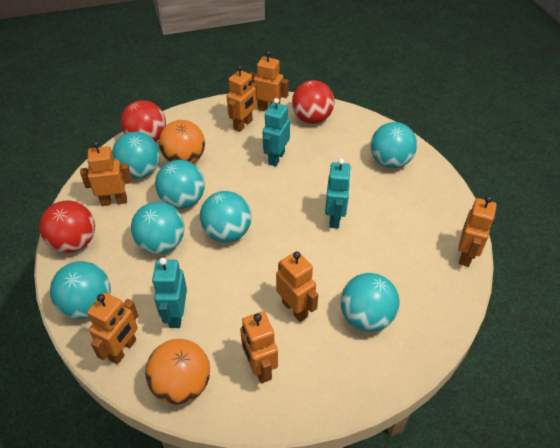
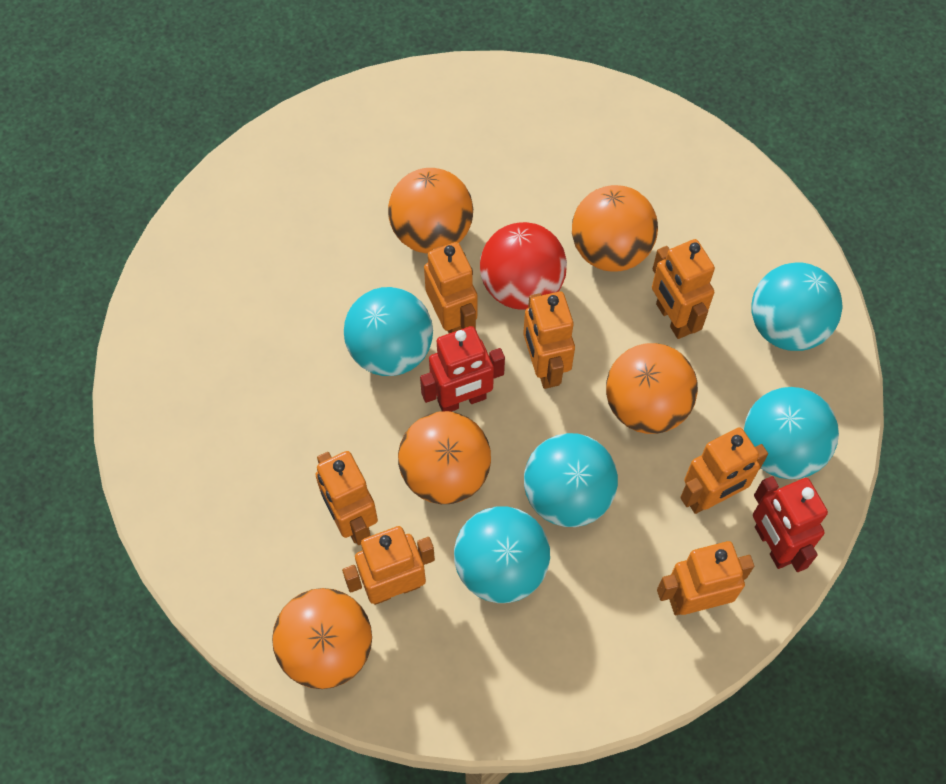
orange ball: 2 -> 5
red ball: 3 -> 1
red robot: 0 -> 2
turquoise ball: 7 -> 5
turquoise robot: 3 -> 0

